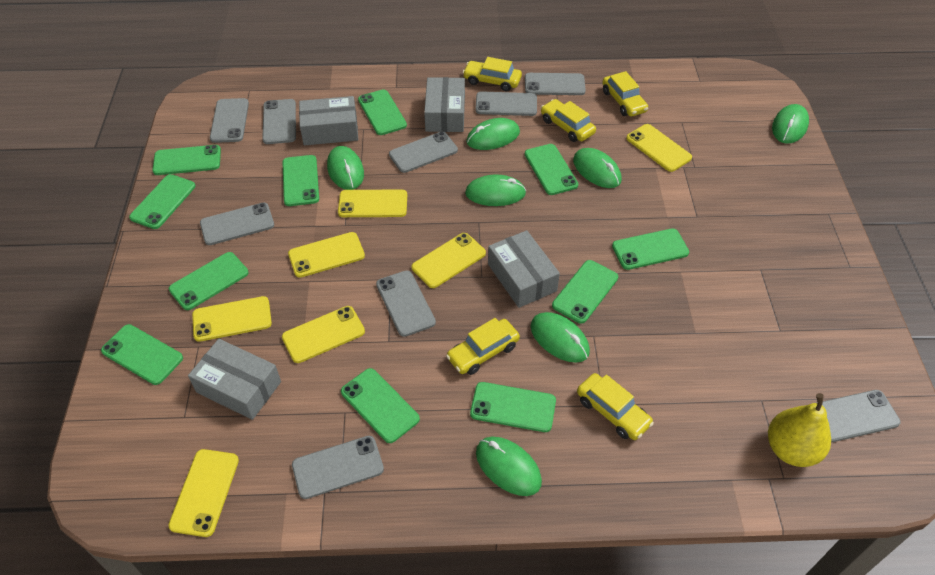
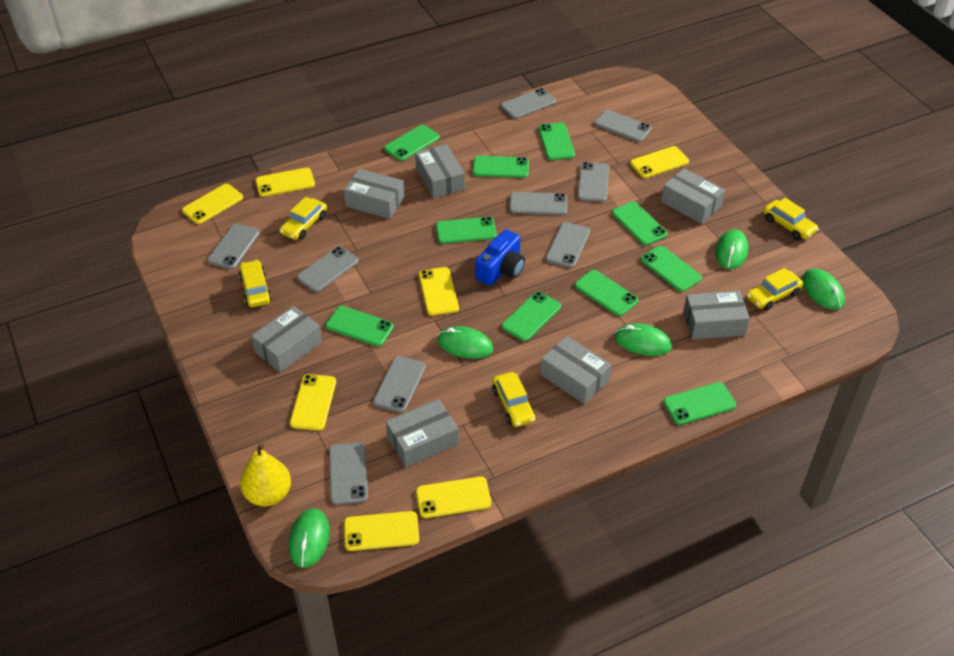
blue camera: 0 -> 1
green mouse: 7 -> 5
green phone: 11 -> 10
grey box: 4 -> 7

